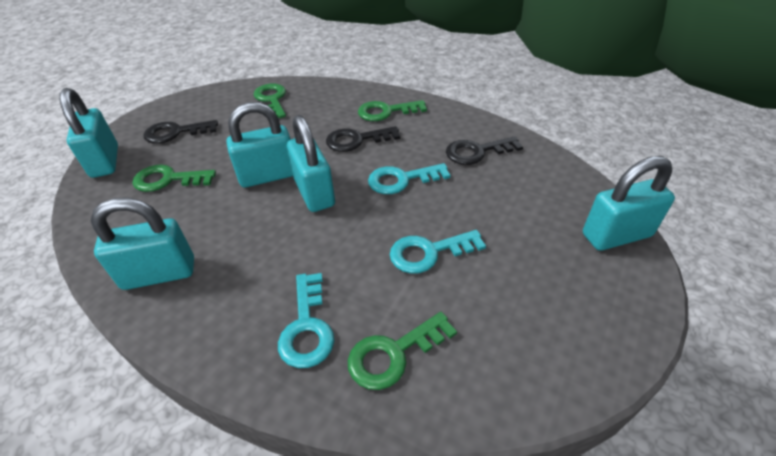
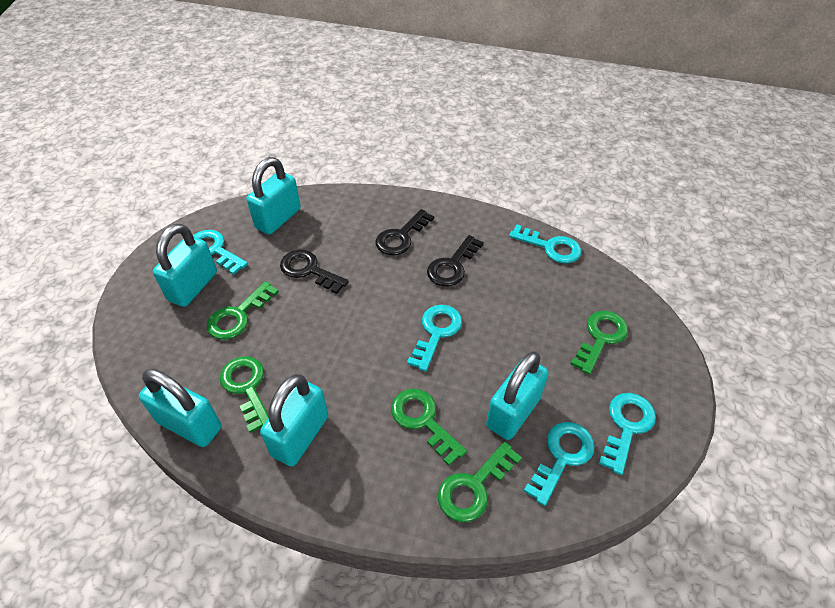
green key: 4 -> 5
turquoise key: 3 -> 5

